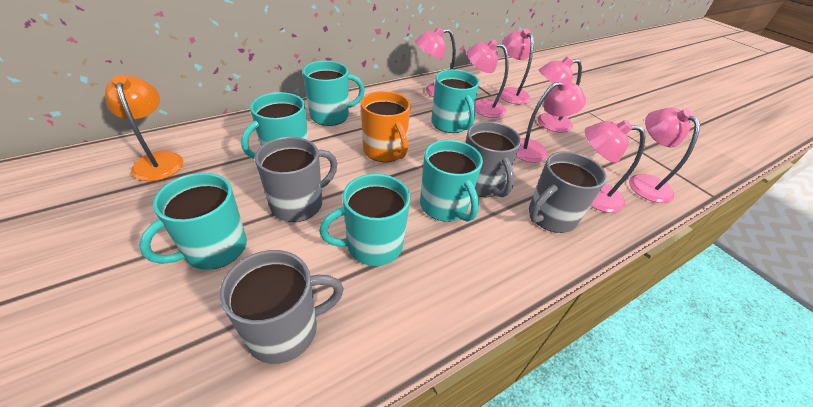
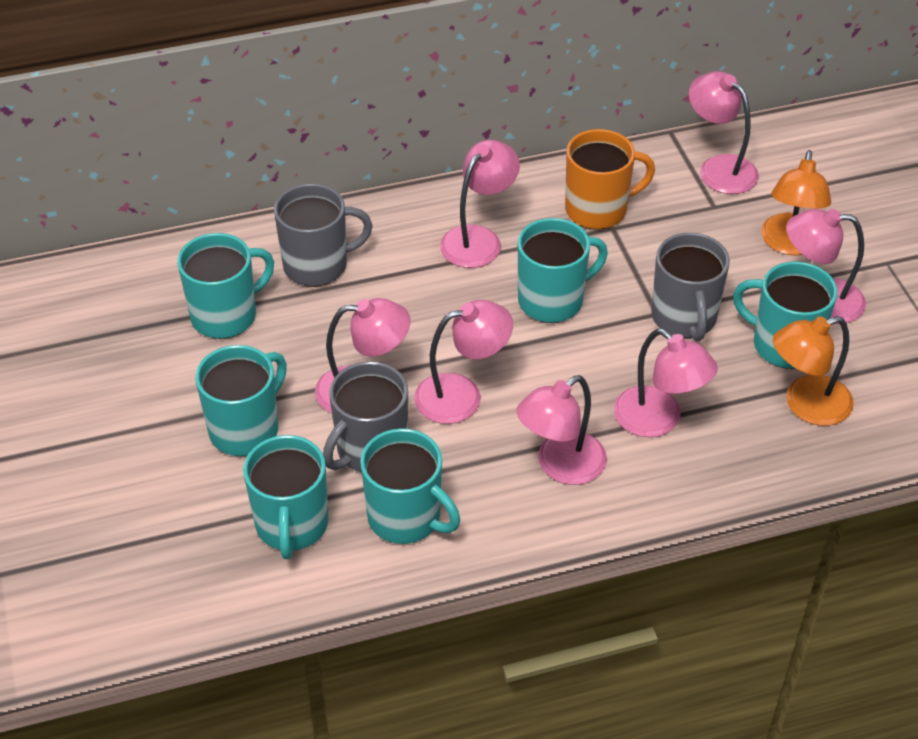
grey mug: 4 -> 3
orange lamp: 1 -> 2

